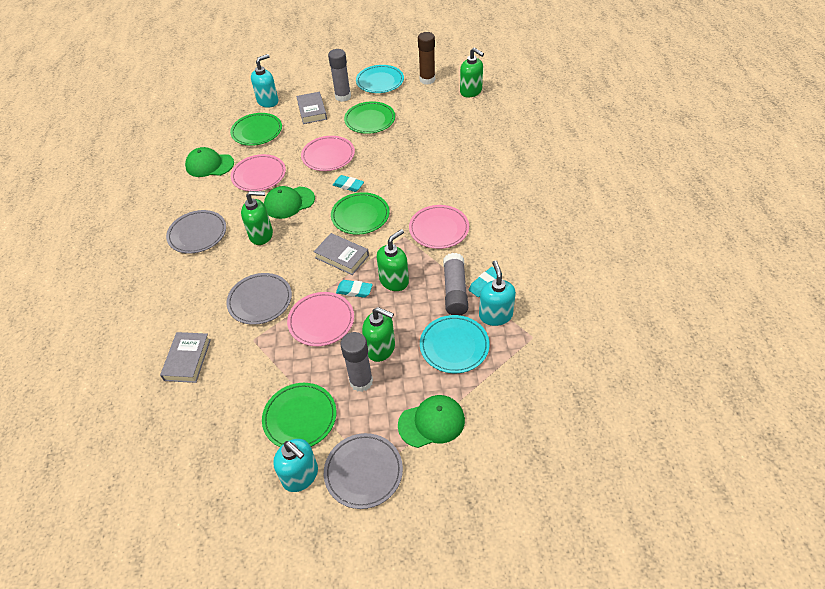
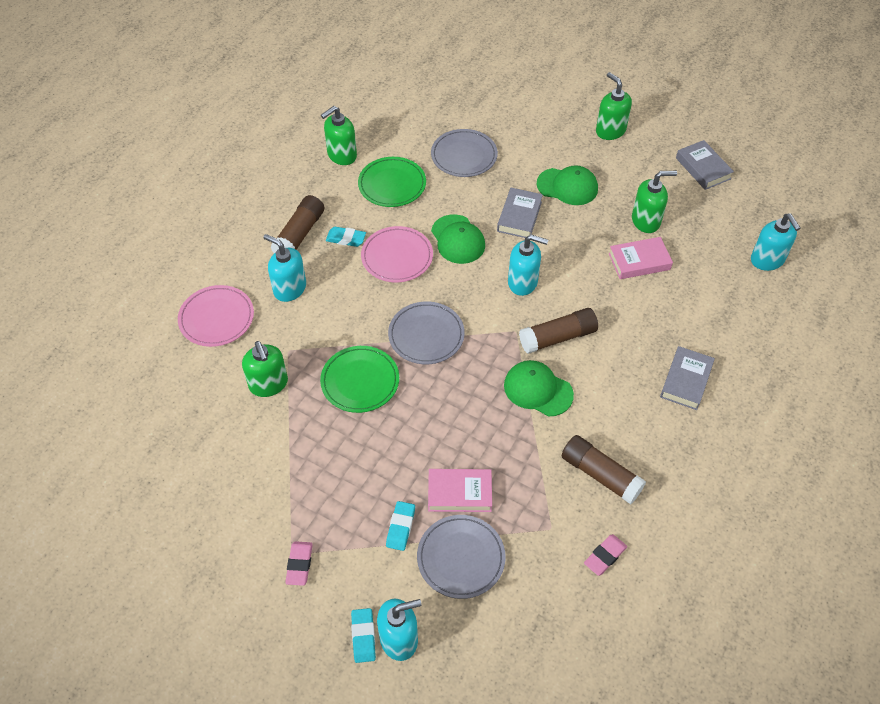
brown glue stick: 1 -> 3
green plate: 4 -> 2
grey glue stick: 3 -> 0
pink book: 0 -> 2
pink eraser: 0 -> 2
pink plate: 4 -> 2
turquoise plate: 2 -> 0
turquoise soap dispenser: 3 -> 4

